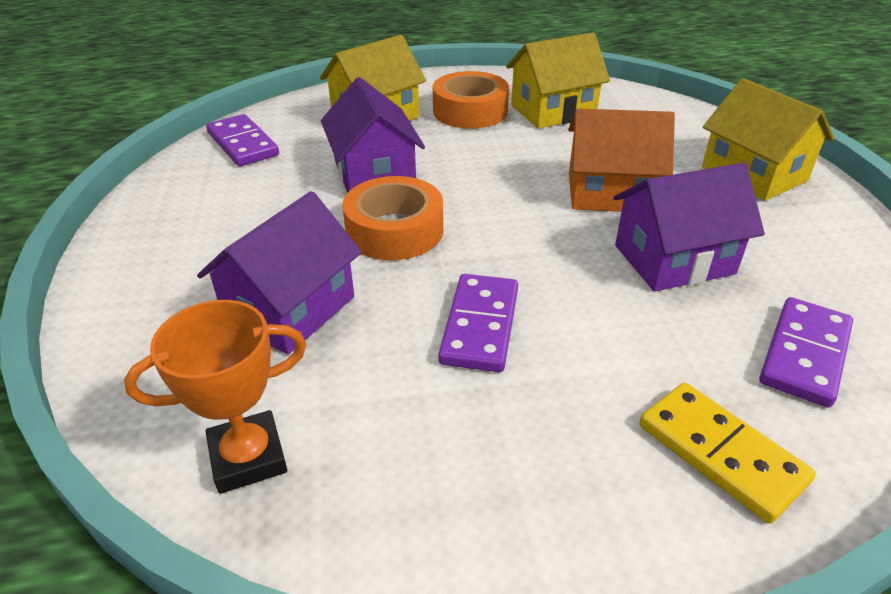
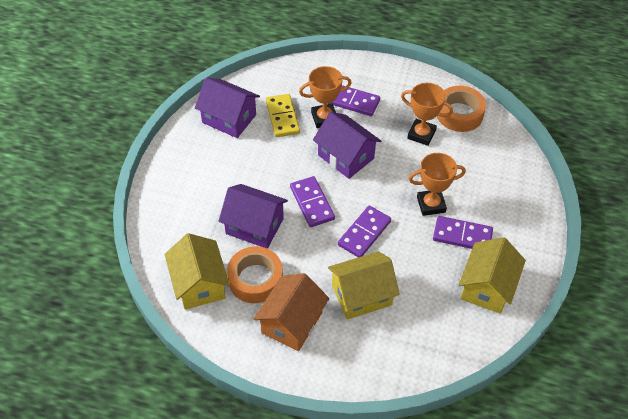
orange trophy: 1 -> 3
purple domino: 3 -> 4

